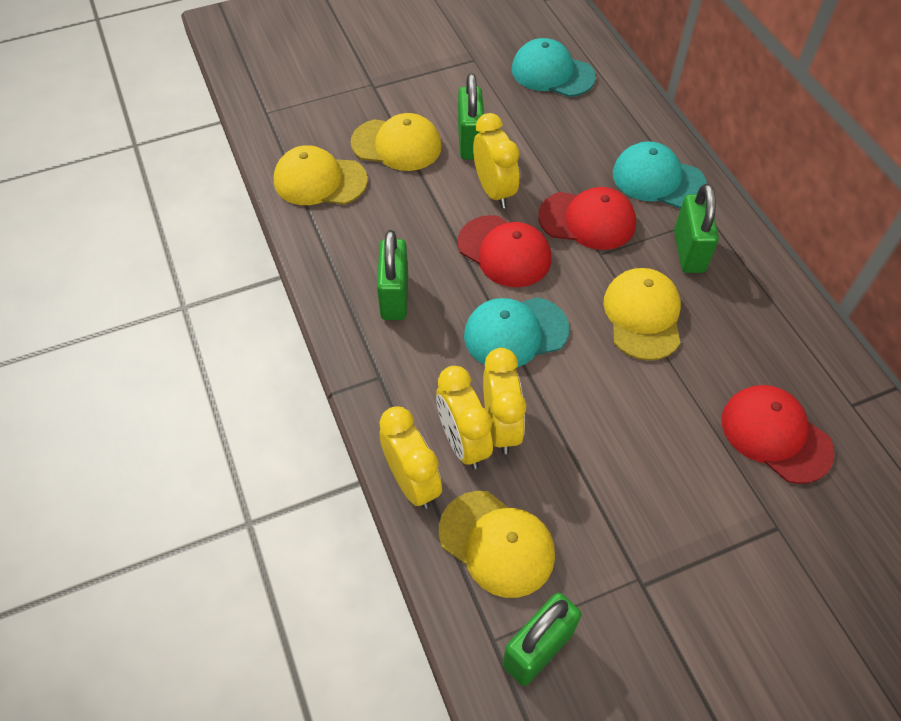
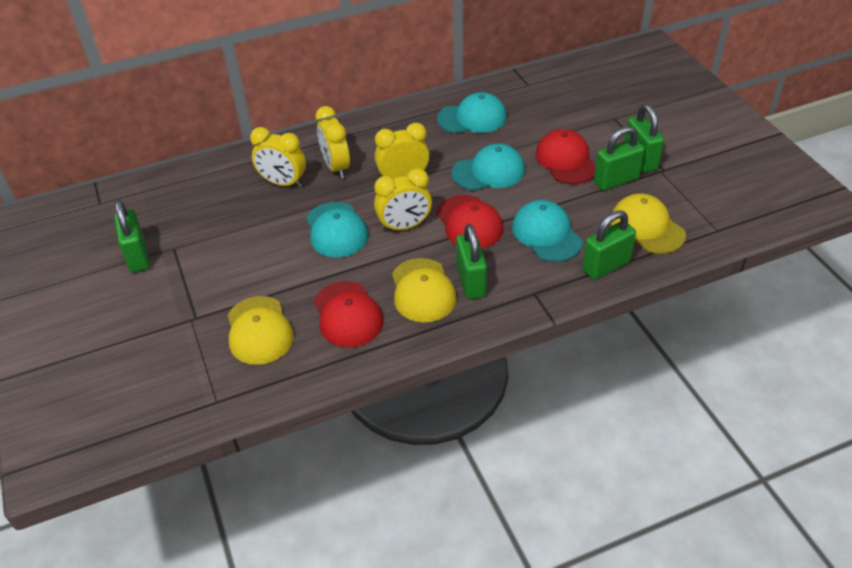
green padlock: 4 -> 5
turquoise cap: 3 -> 4
yellow cap: 4 -> 3

